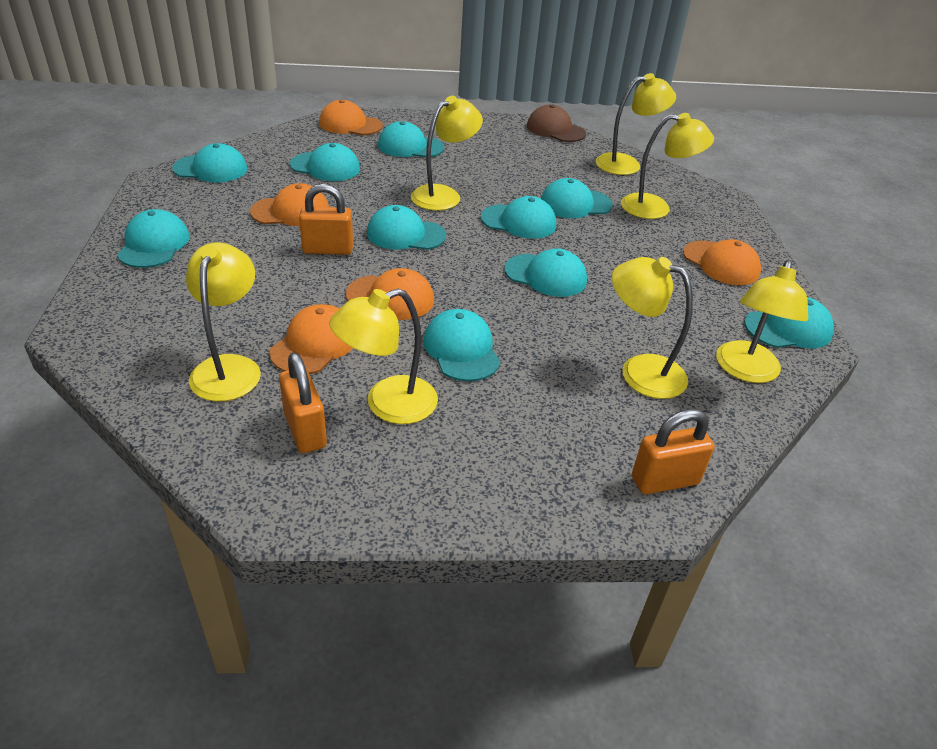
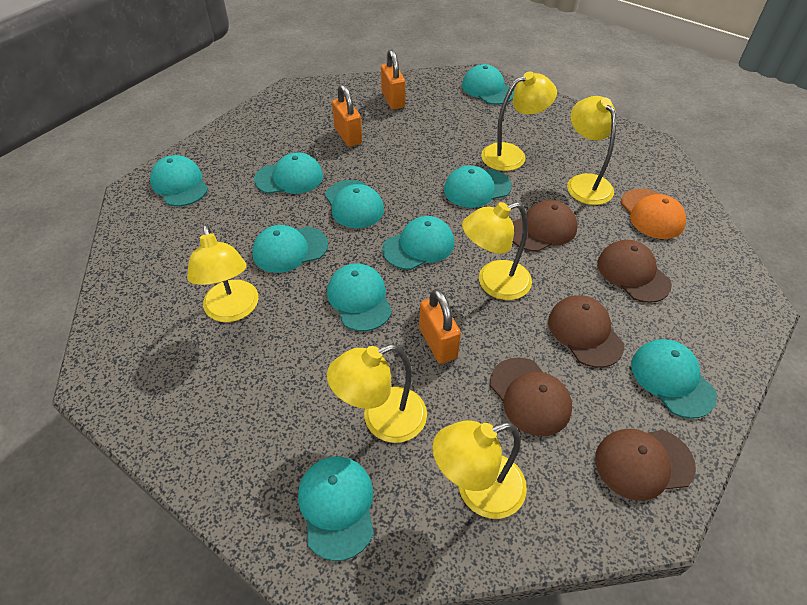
brown cap: 1 -> 5
orange cap: 5 -> 1
yellow lamp: 7 -> 6

